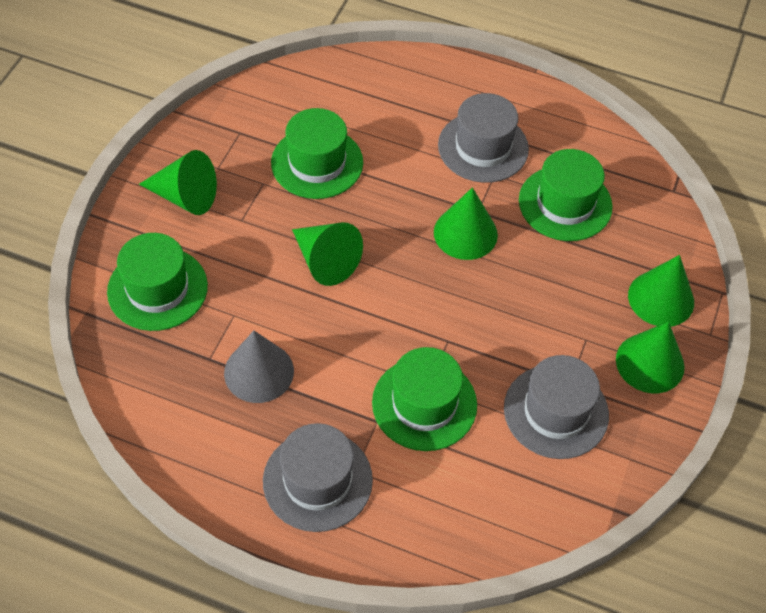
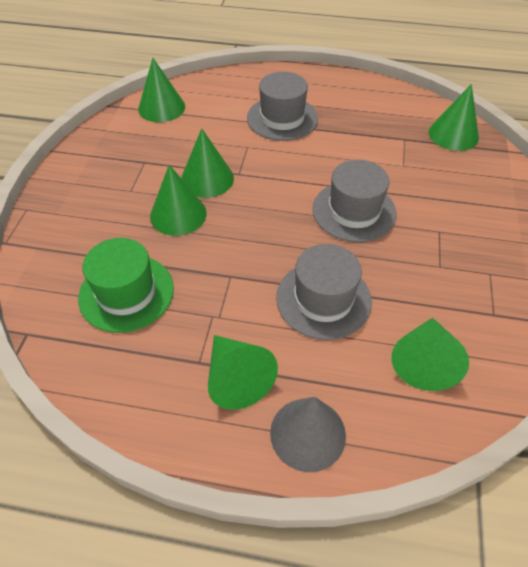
green cone: 5 -> 6
green hat: 4 -> 1

